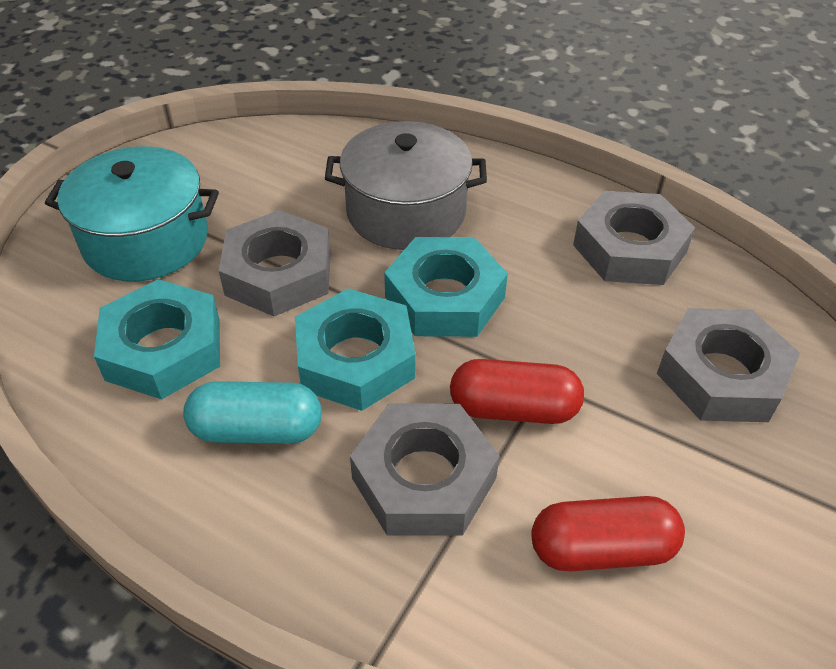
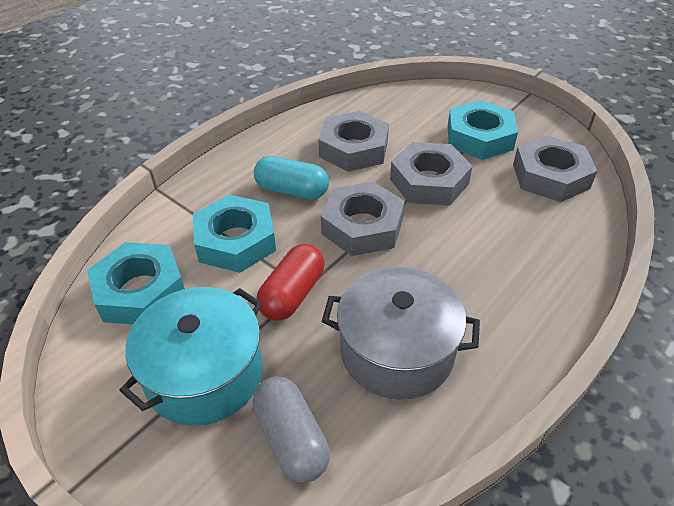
grey capsule: 0 -> 1
red capsule: 2 -> 1

